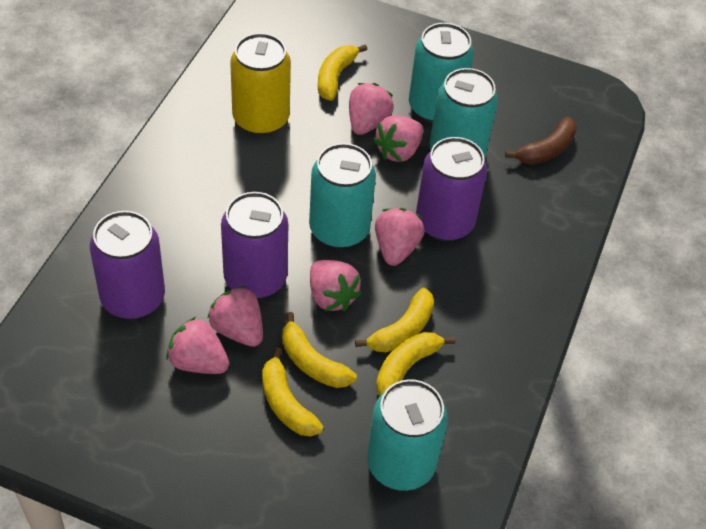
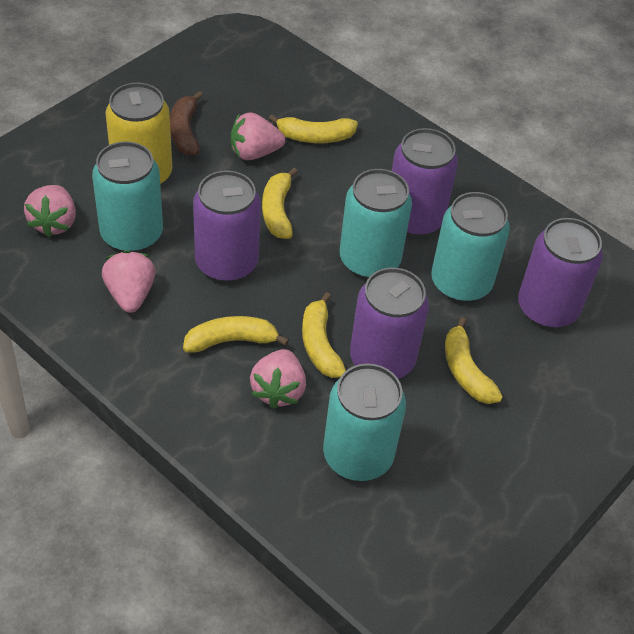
pink strawberry: 6 -> 4
purple can: 3 -> 4

